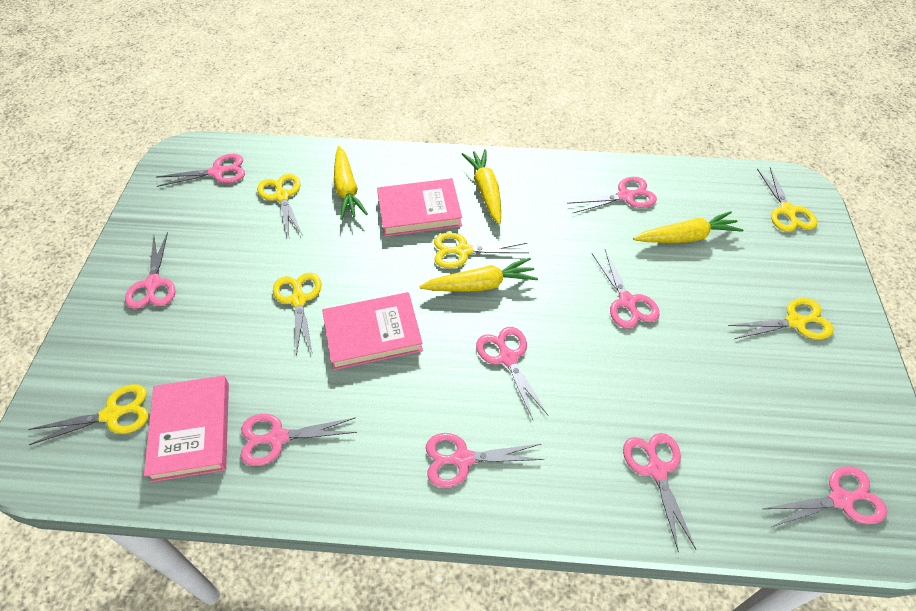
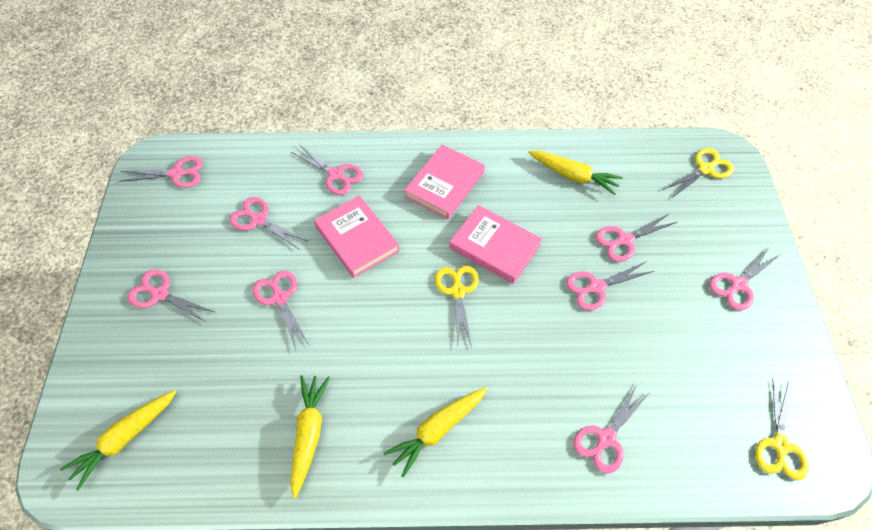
yellow scissors: 6 -> 3

